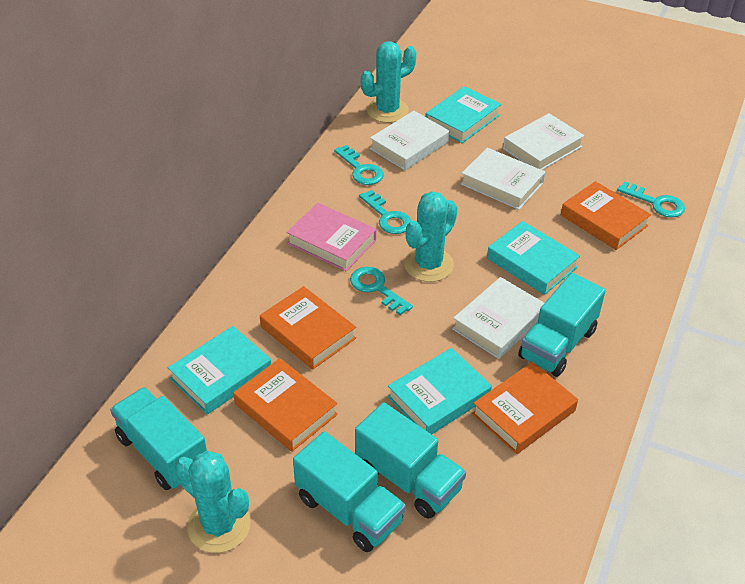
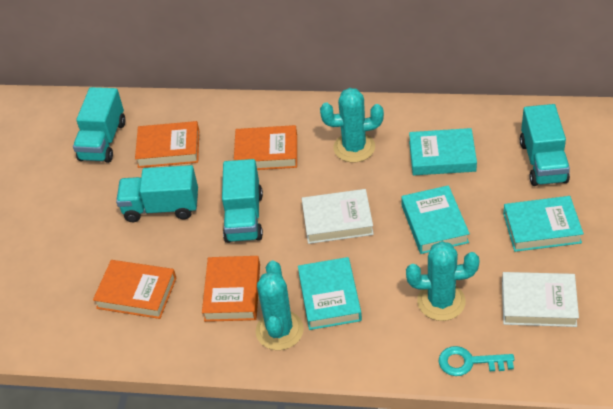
pink book: 1 -> 0
turquoise key: 4 -> 1
white book: 4 -> 2

